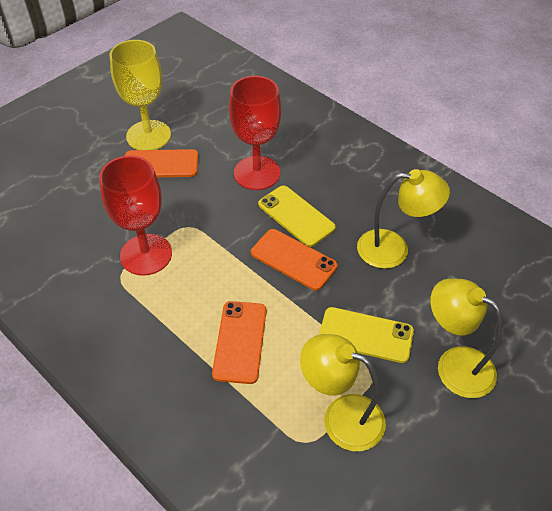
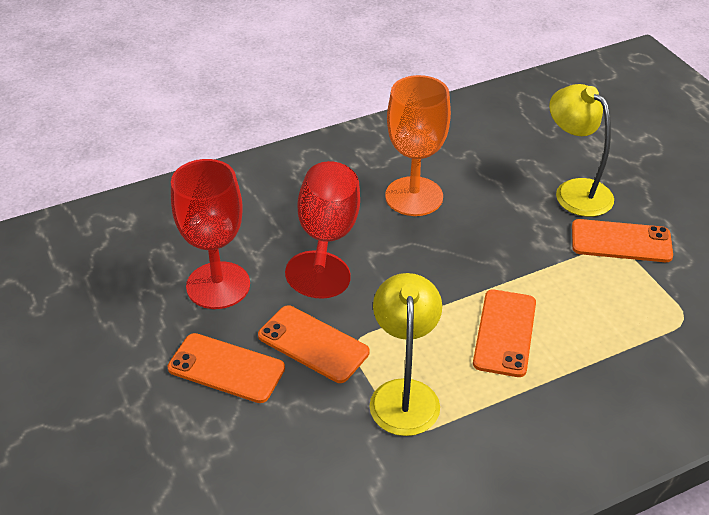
orange goblet: 0 -> 1
orange phone: 3 -> 4
yellow goblet: 1 -> 0
yellow lamp: 3 -> 2
yellow phone: 2 -> 0

